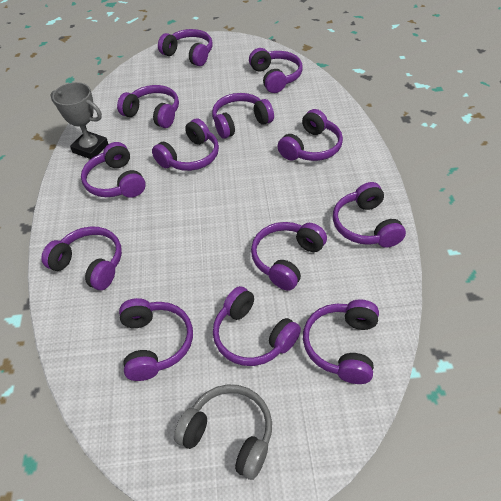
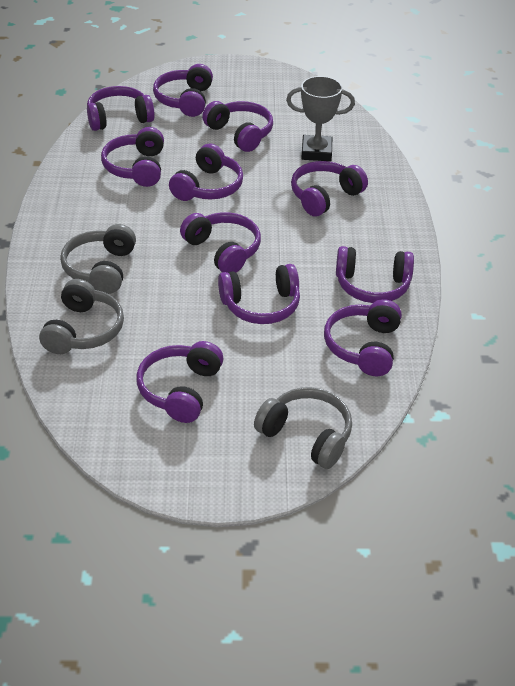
grey headphones: 1 -> 3
purple headphones: 13 -> 11

